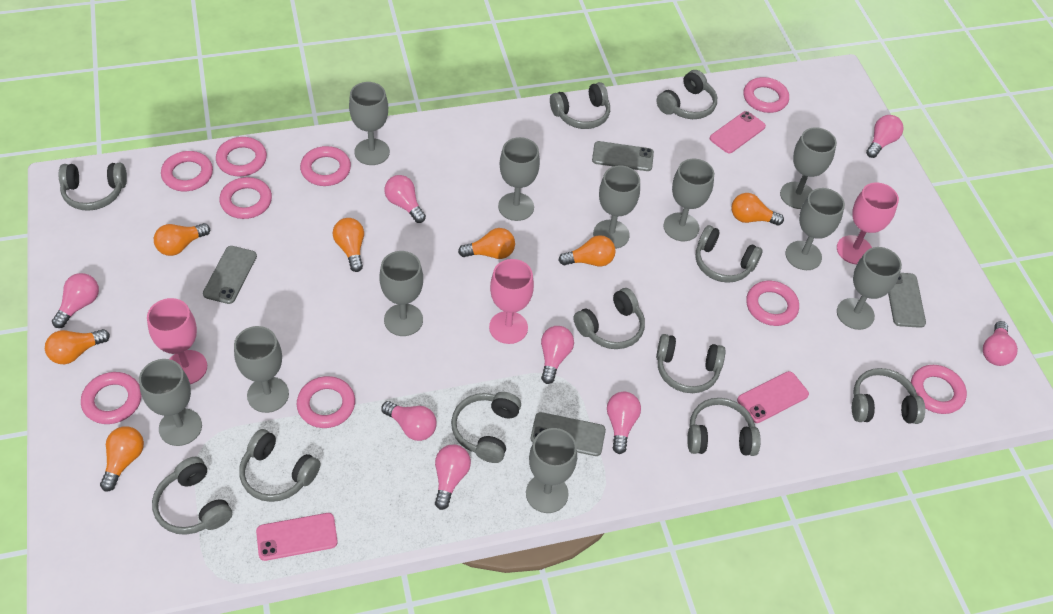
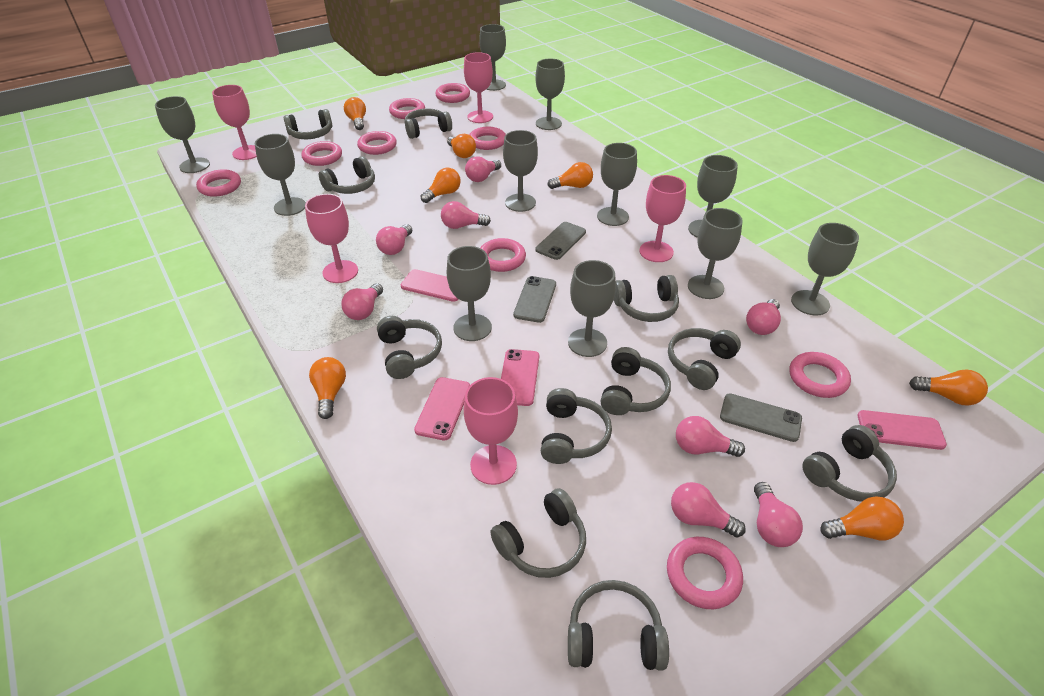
grey phone: 4 -> 3
pink goblet: 3 -> 5
pink phone: 3 -> 4

